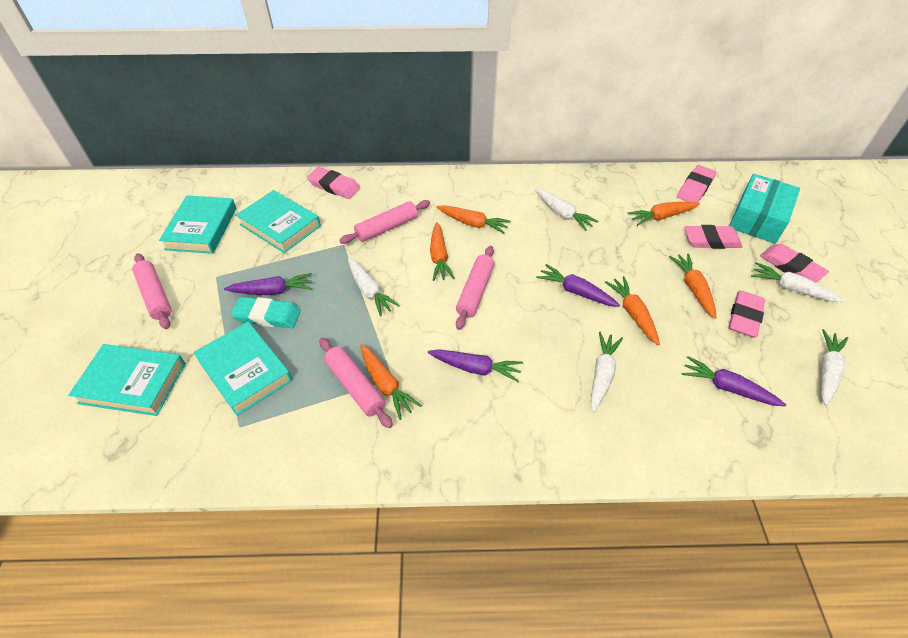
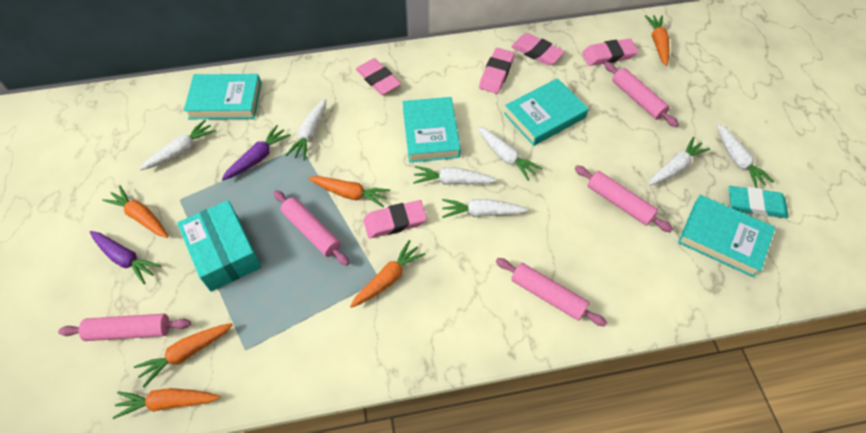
pink rolling pin: 4 -> 5
purple carrot: 4 -> 2
white carrot: 5 -> 7

